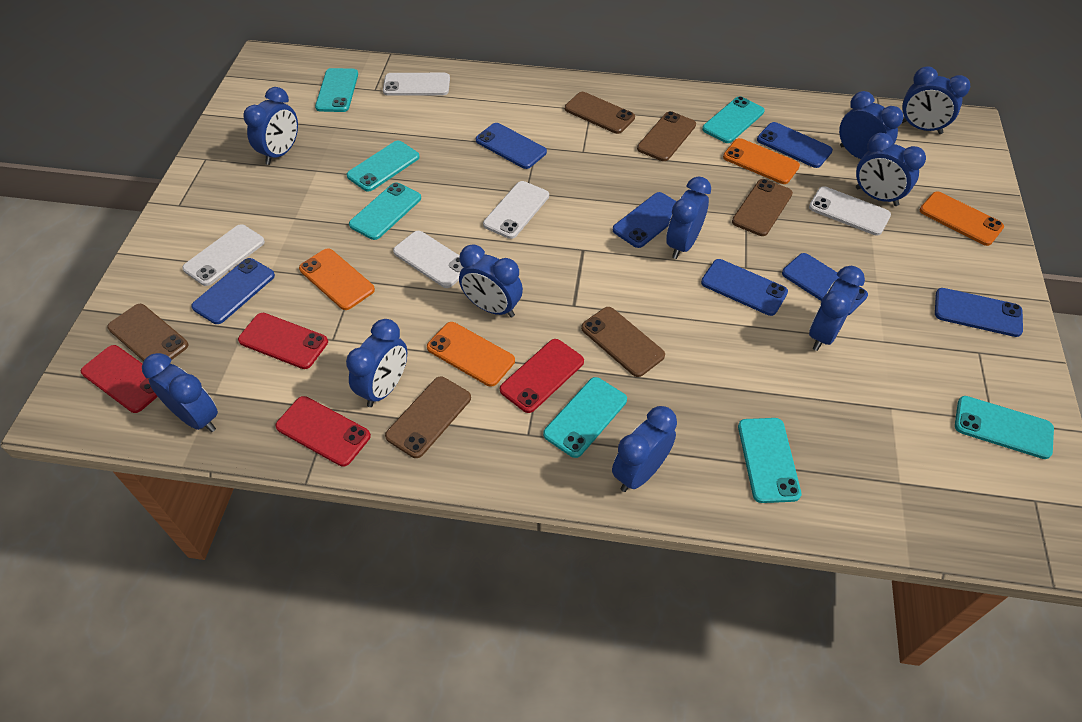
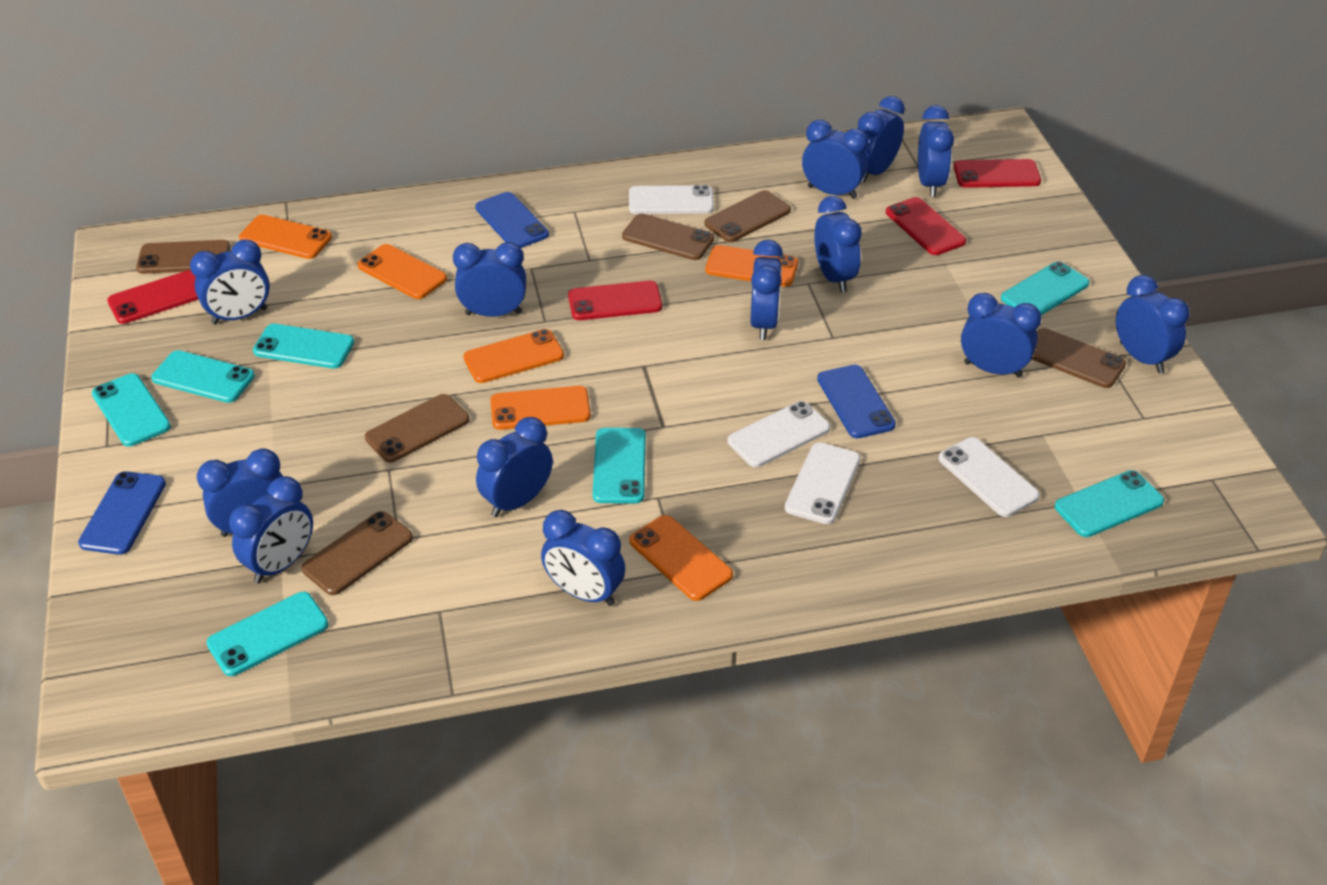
blue clock: 10 -> 13
blue phone: 7 -> 3
orange phone: 4 -> 6
white phone: 5 -> 4

